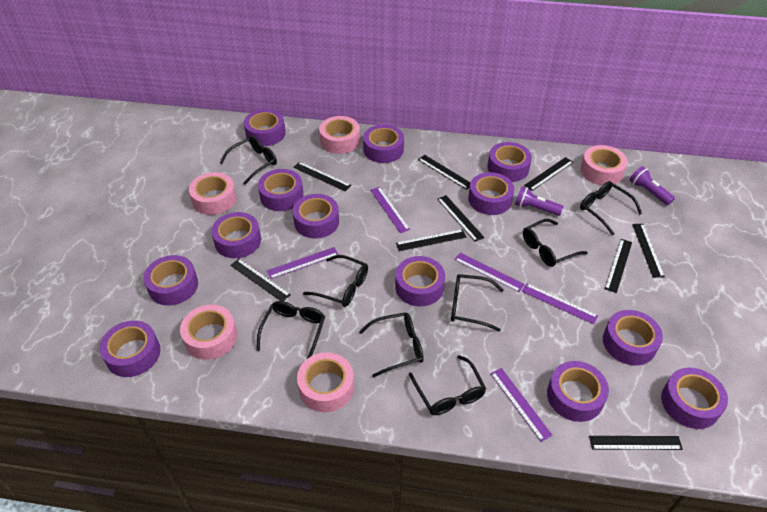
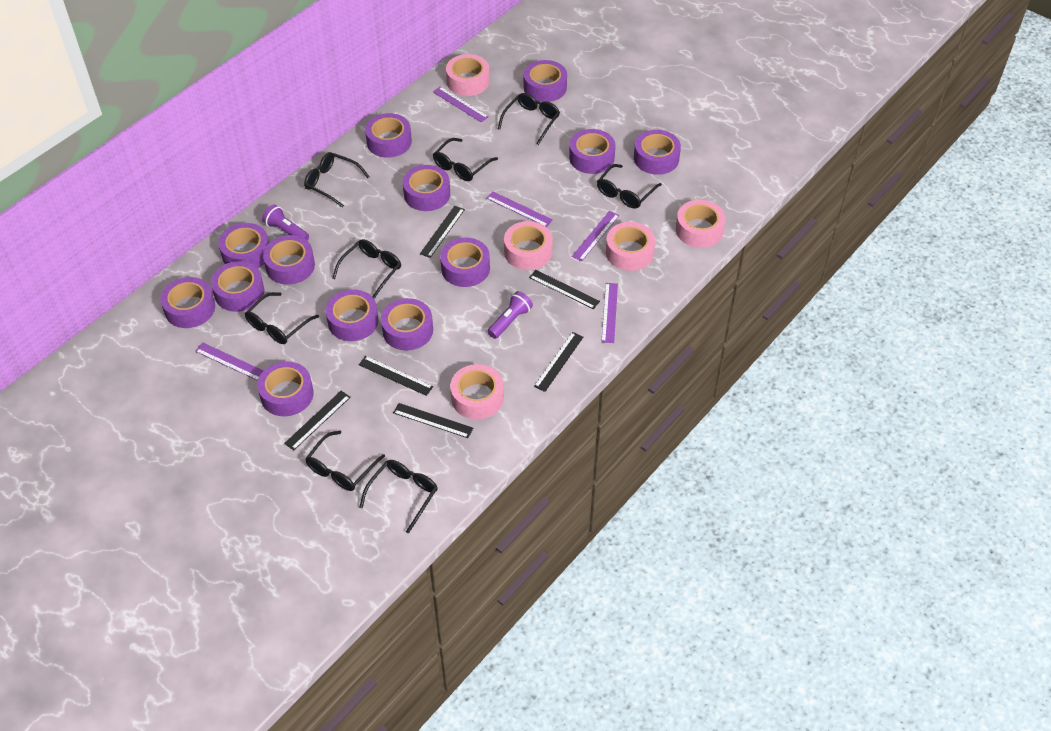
black ruler: 9 -> 6

